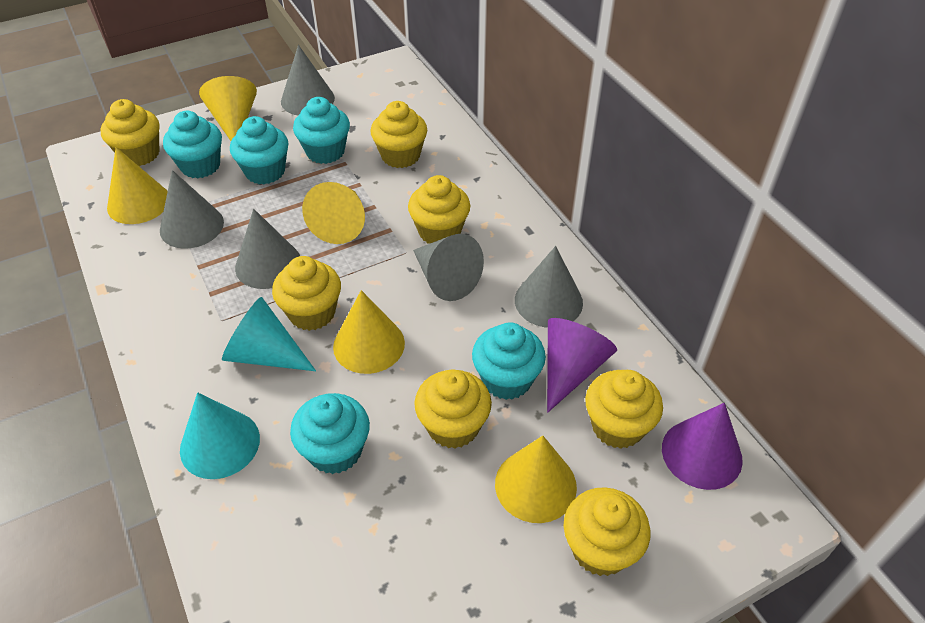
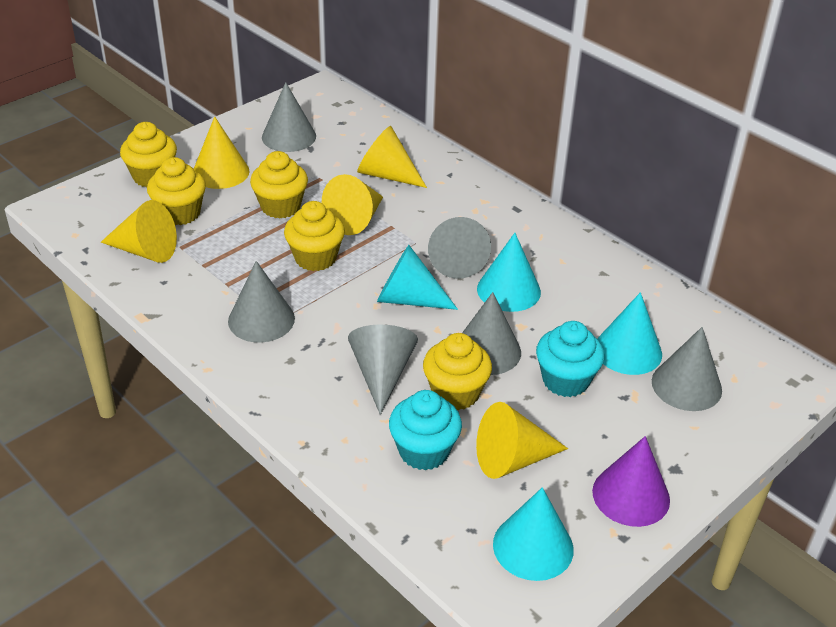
grey cone: 5 -> 6
purple cone: 2 -> 1
turquoise cone: 2 -> 4
turquoise cupcake: 5 -> 2
yellow cupcake: 7 -> 5

